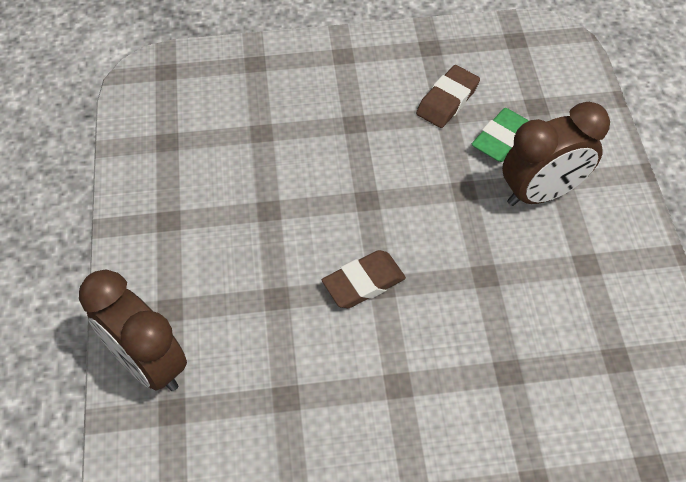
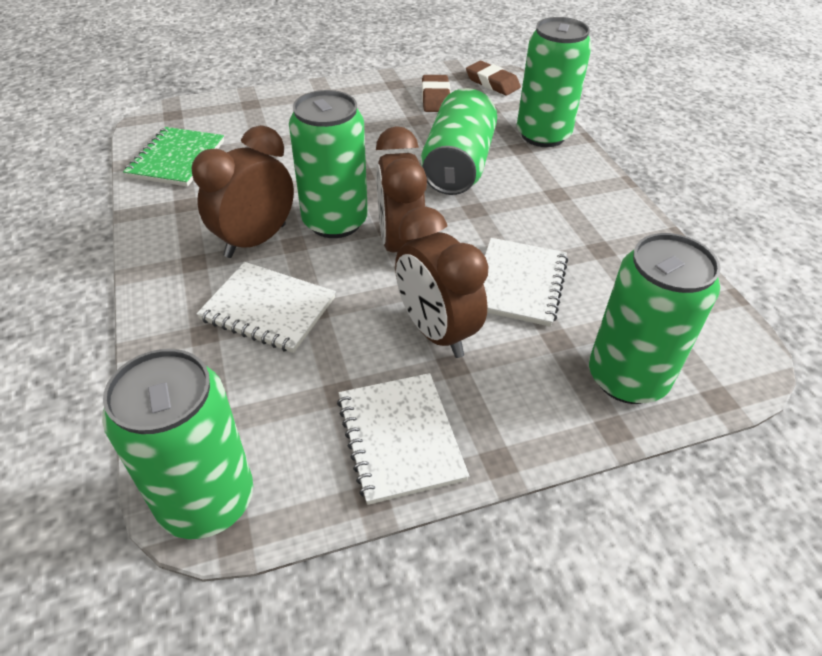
brown clock: 2 -> 3
green can: 0 -> 5
green eraser: 1 -> 0
green notebook: 0 -> 1
white notebook: 0 -> 3

